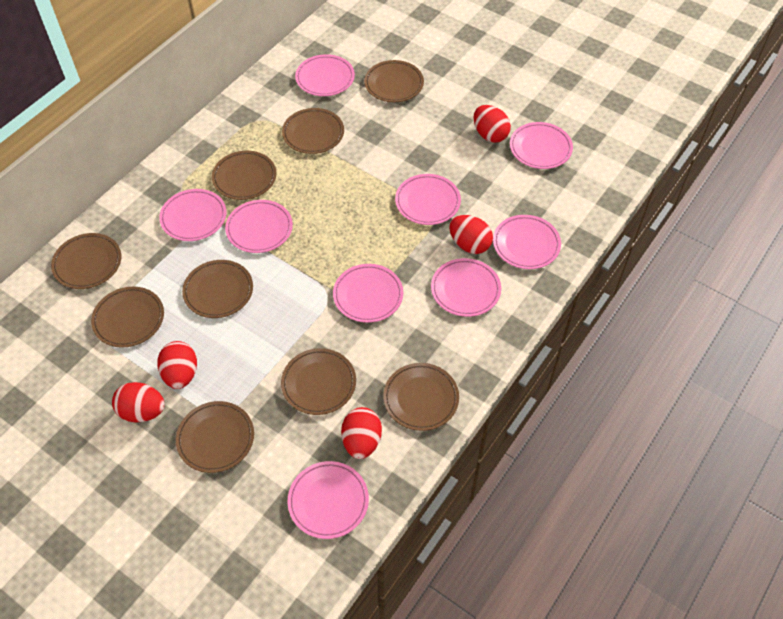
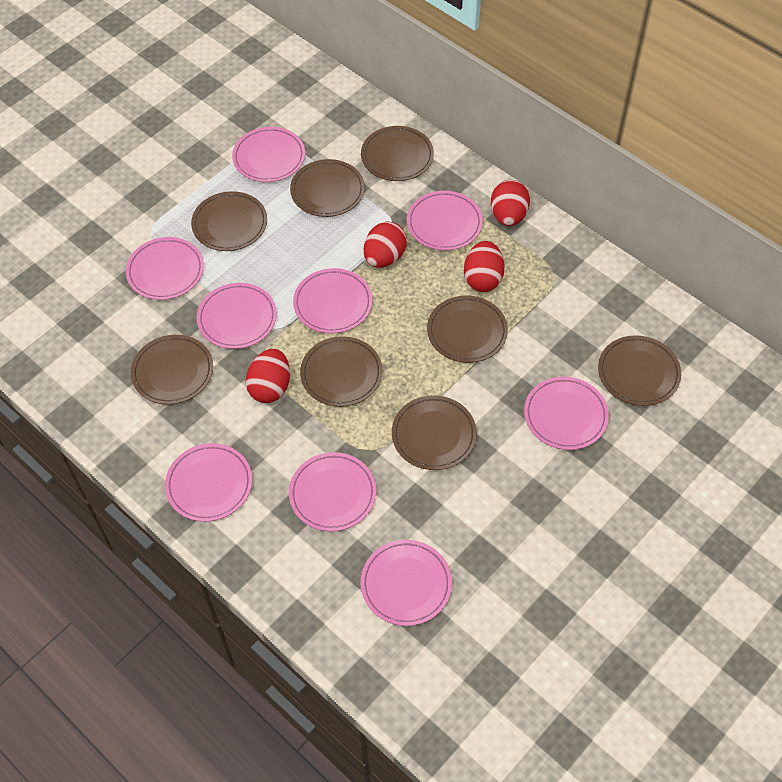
brown plate: 9 -> 8
red egg: 5 -> 4

